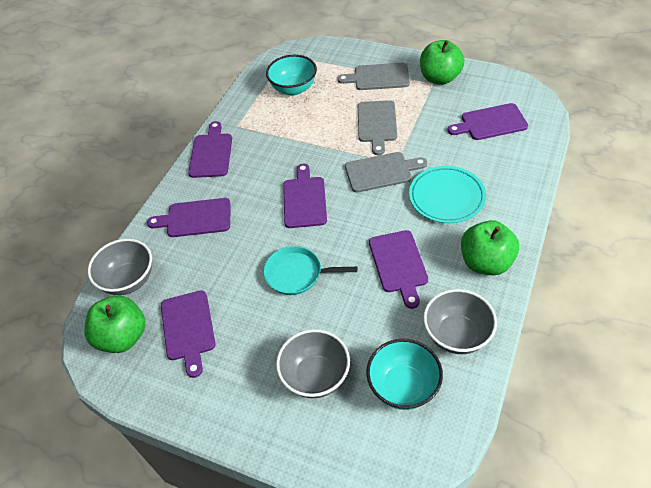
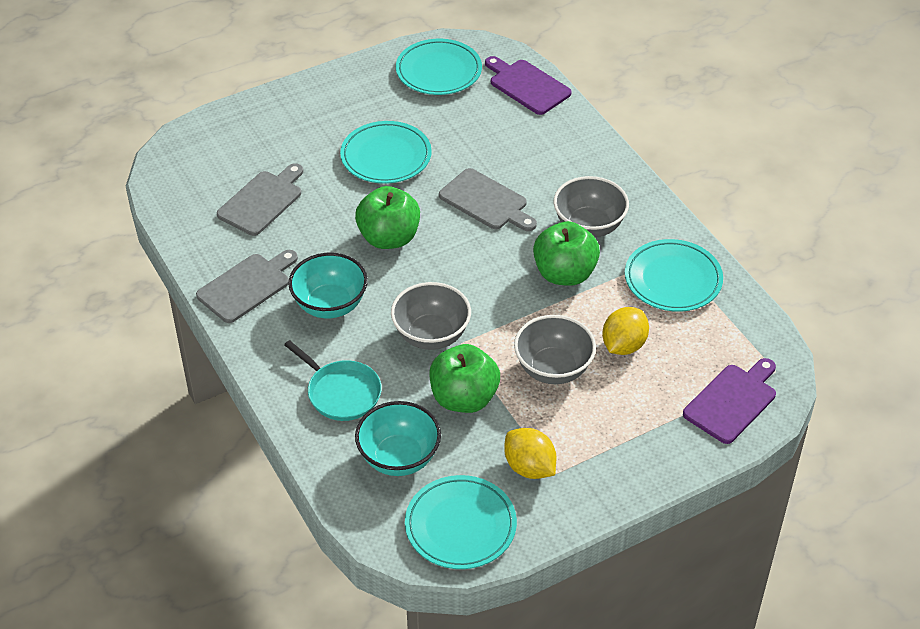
purple cutting board: 6 -> 2
turquoise plate: 1 -> 4
yellow lemon: 0 -> 2

